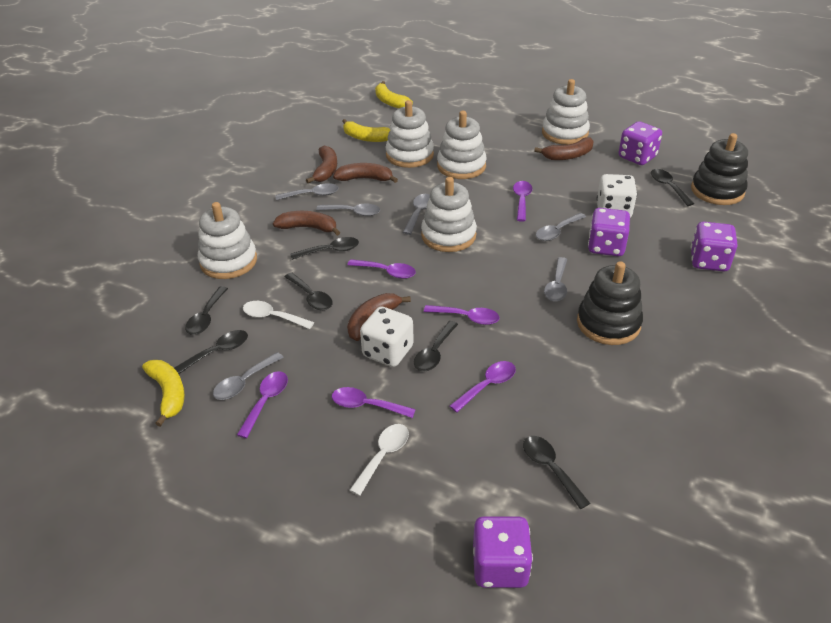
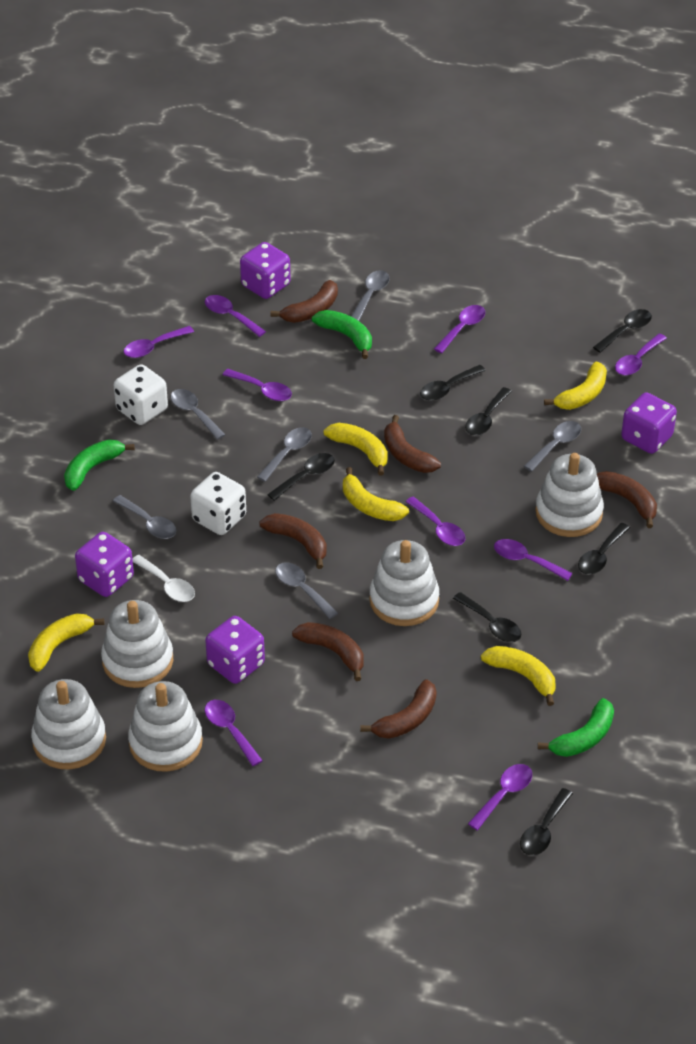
black stacking toy: 2 -> 0
brown banana: 5 -> 6
green banana: 0 -> 3
purple spoon: 6 -> 9
white spoon: 2 -> 1
yellow banana: 3 -> 5

